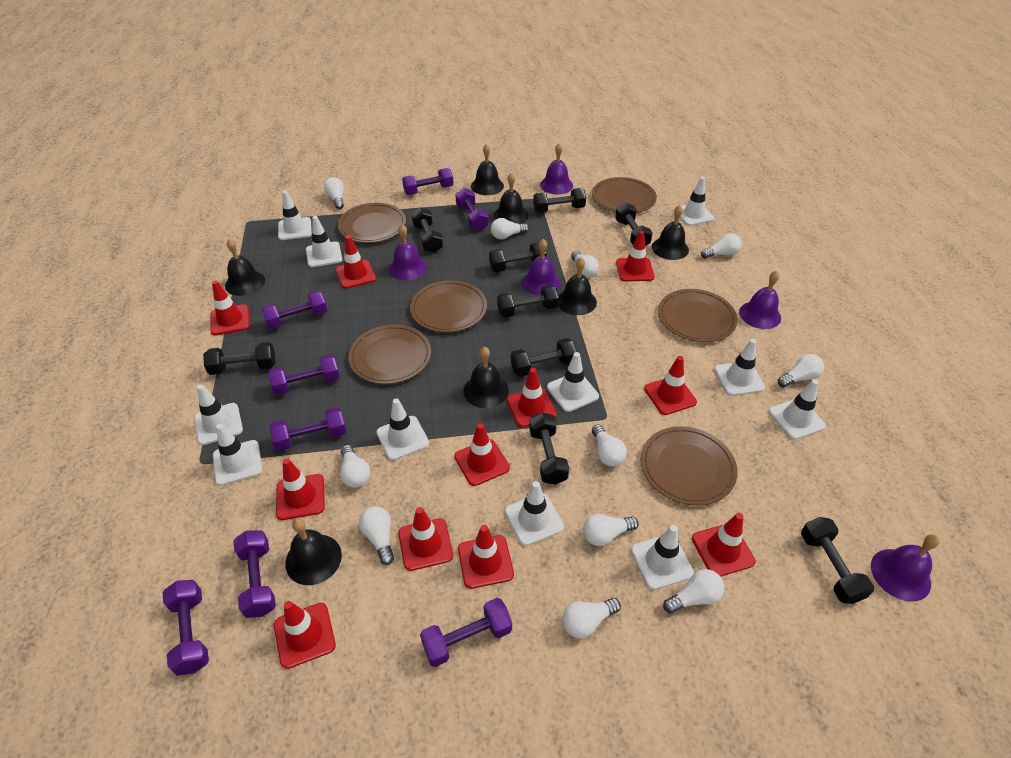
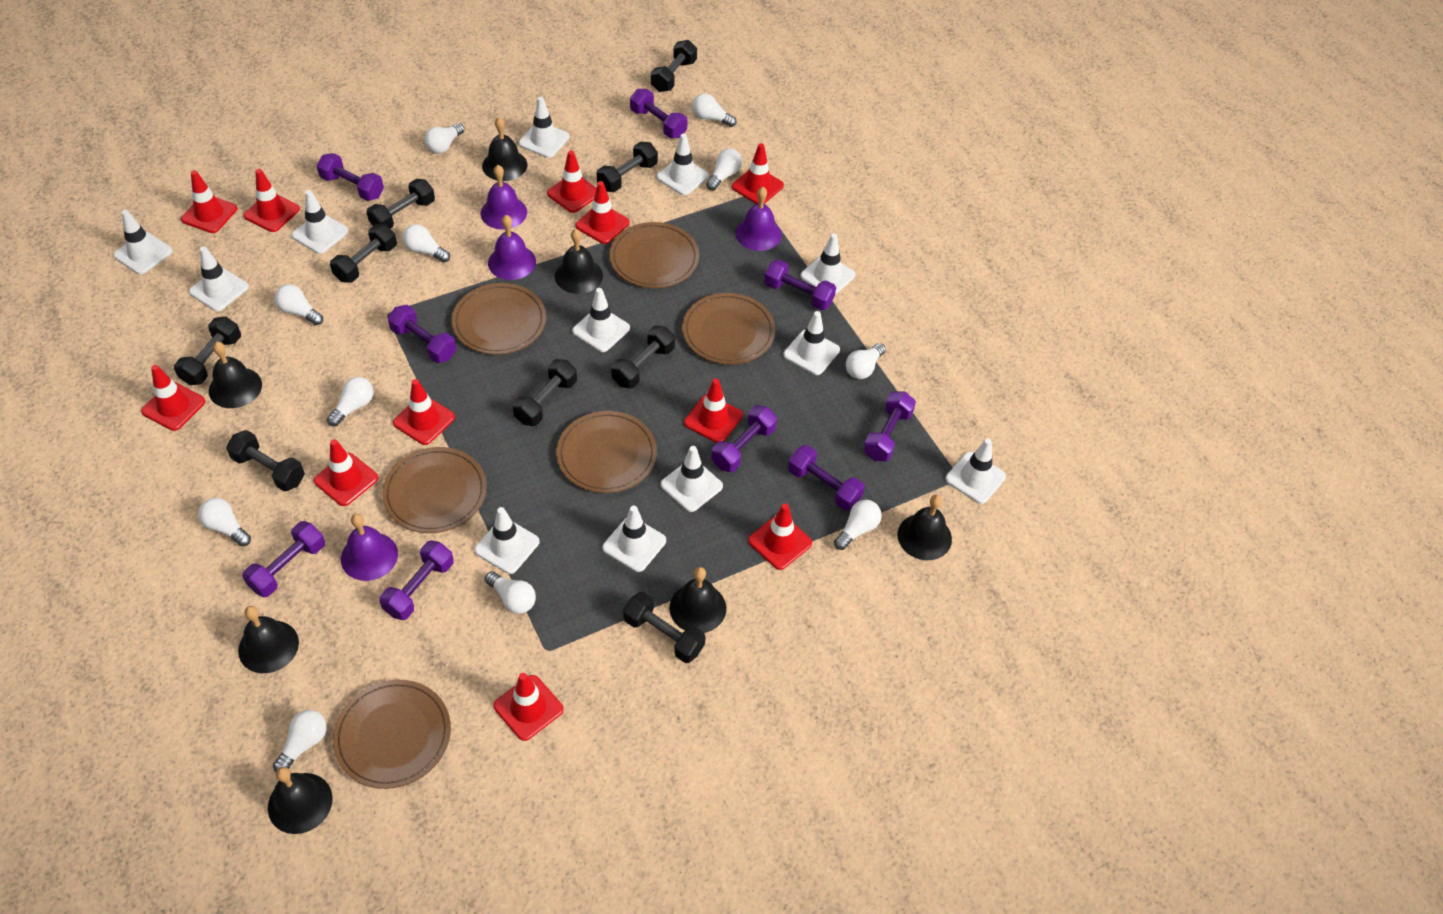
purple bell: 5 -> 4
purple dumbbell: 8 -> 9
white traffic cone: 11 -> 12

